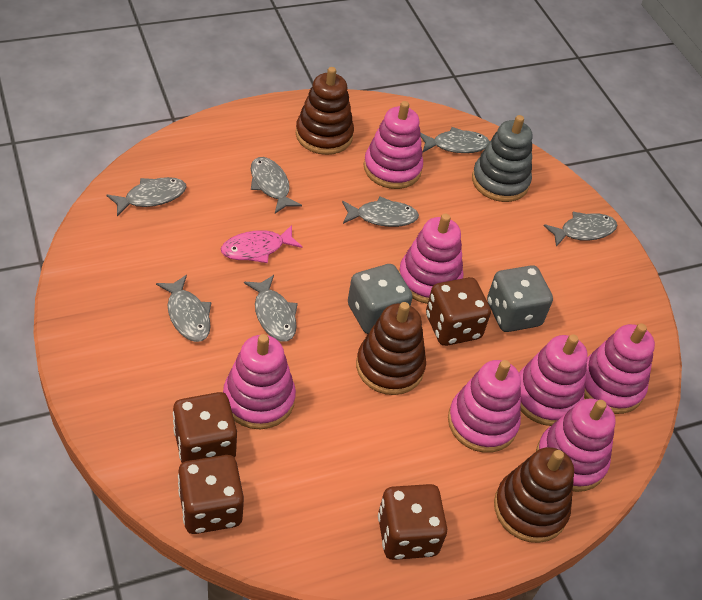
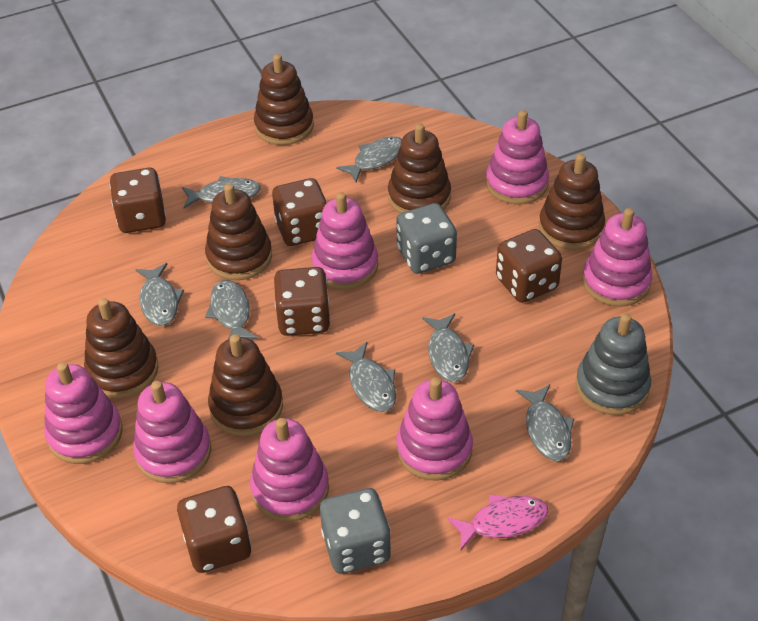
brown dice: 4 -> 5
brown stacking toy: 3 -> 6

